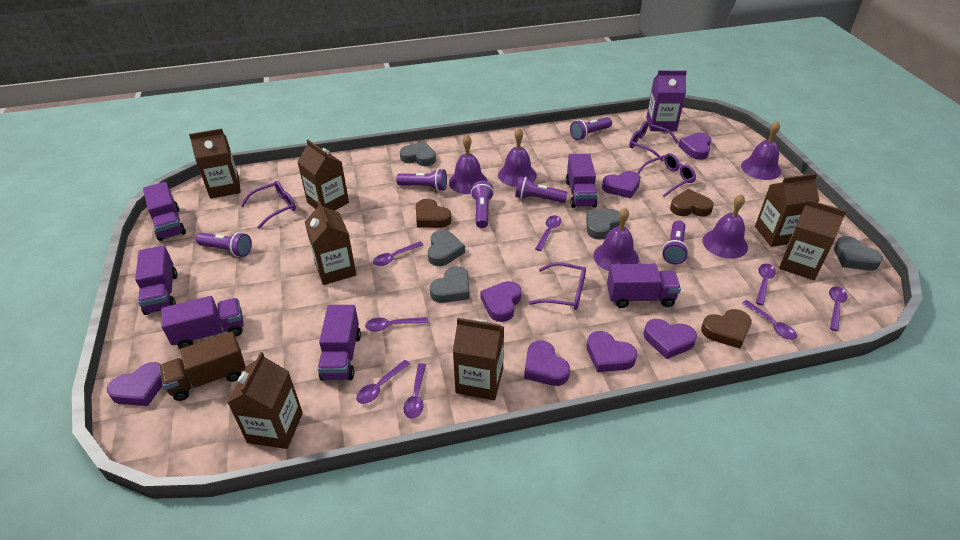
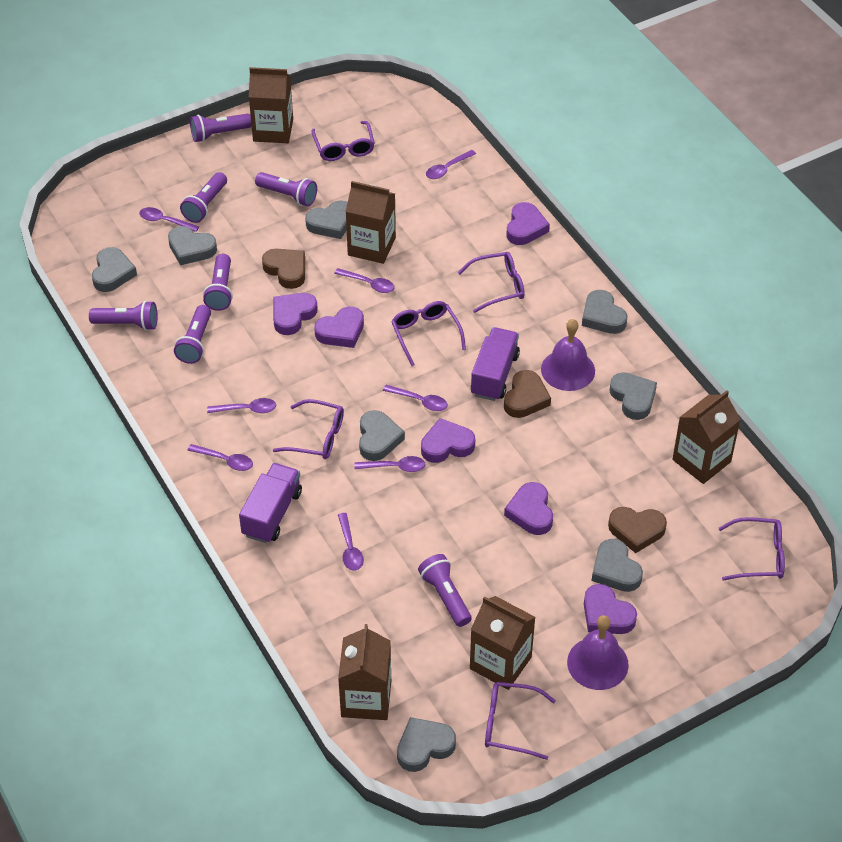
brown carton: 7 -> 5
brown truck: 1 -> 0
grey heart: 5 -> 8
purple bell: 5 -> 2
purple carton: 1 -> 0
purple flashlight: 6 -> 7
purple glasses: 4 -> 6
purple heart: 7 -> 6
purple truck: 6 -> 2

